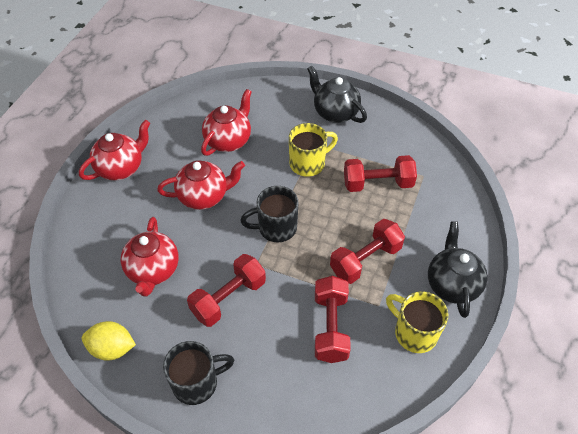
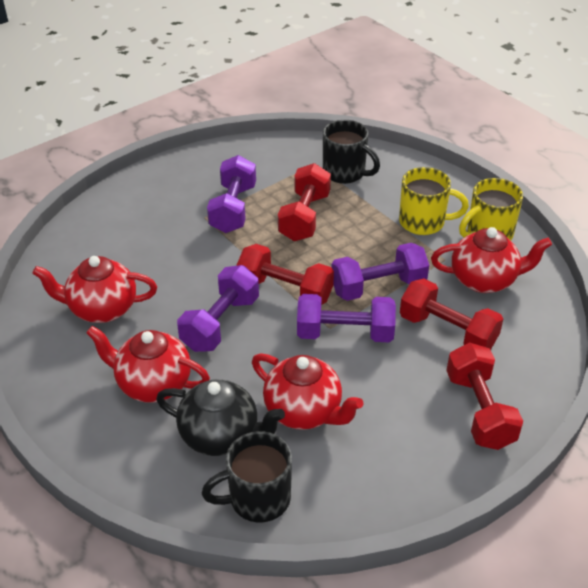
black teapot: 2 -> 1
purple dumbbell: 0 -> 4
yellow lemon: 1 -> 0

